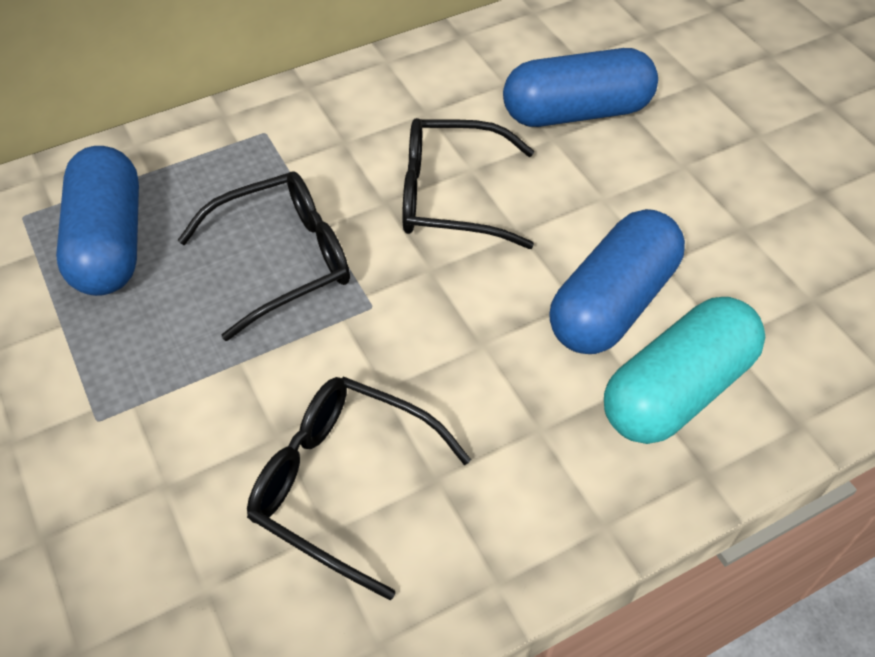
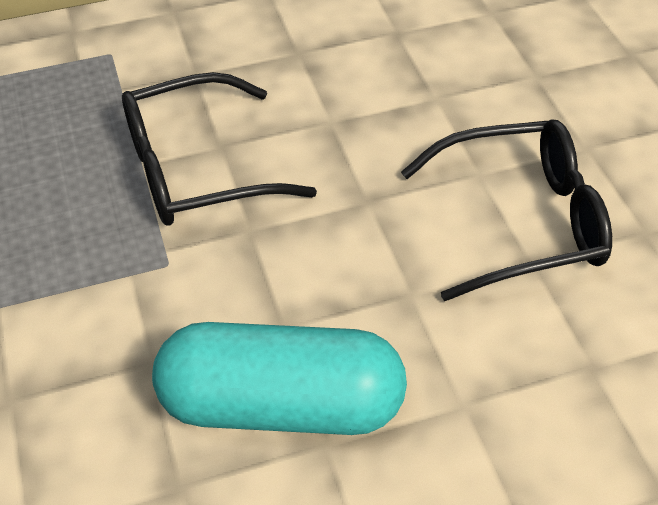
black glasses: 3 -> 2
blue capsule: 3 -> 0

